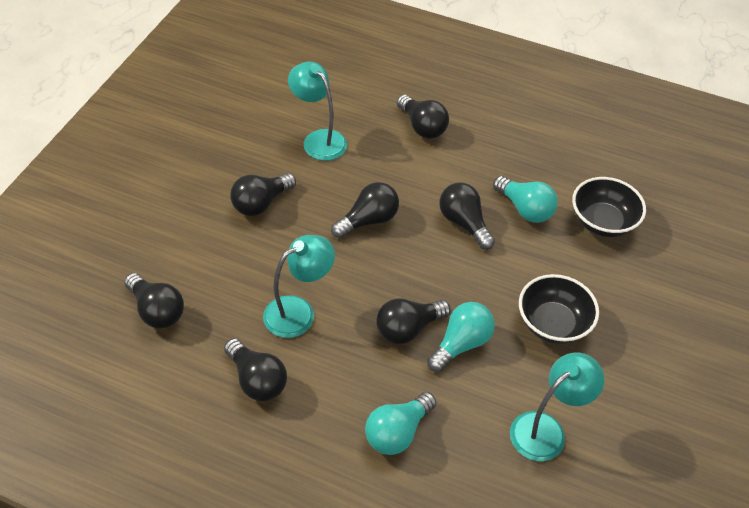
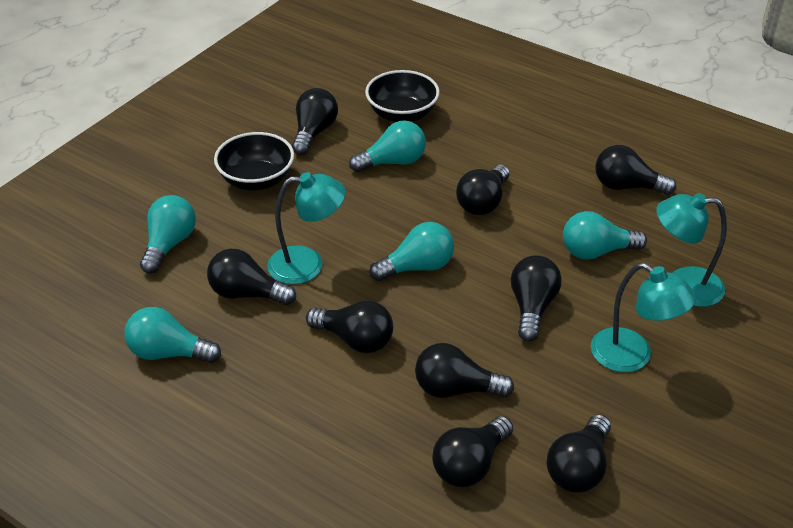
black light bulb: 7 -> 9
turquoise light bulb: 3 -> 5

